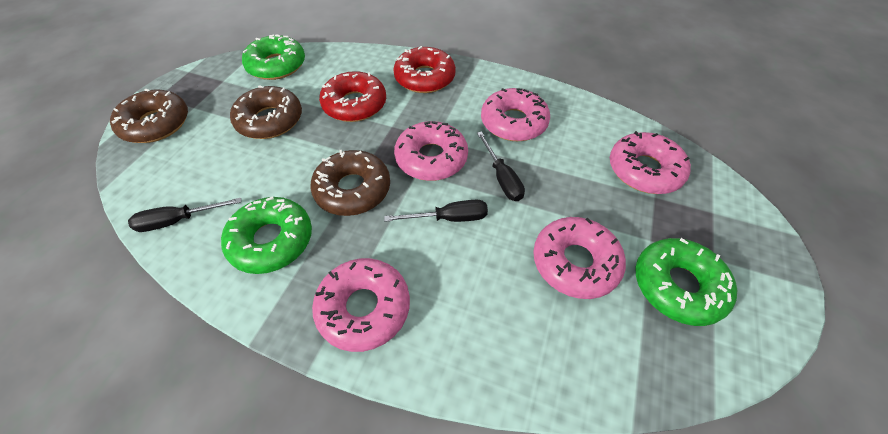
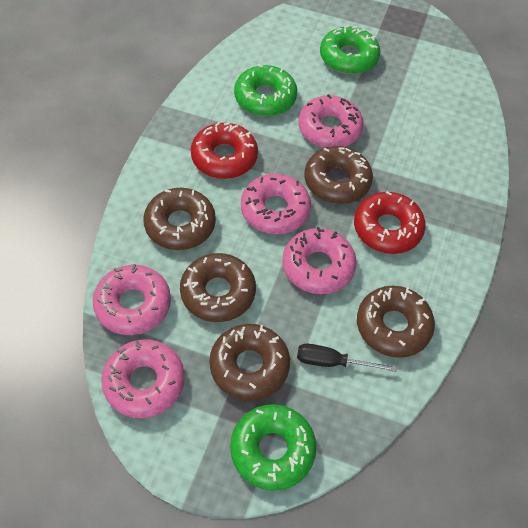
black screwdriver: 3 -> 1
brown donut: 3 -> 5

